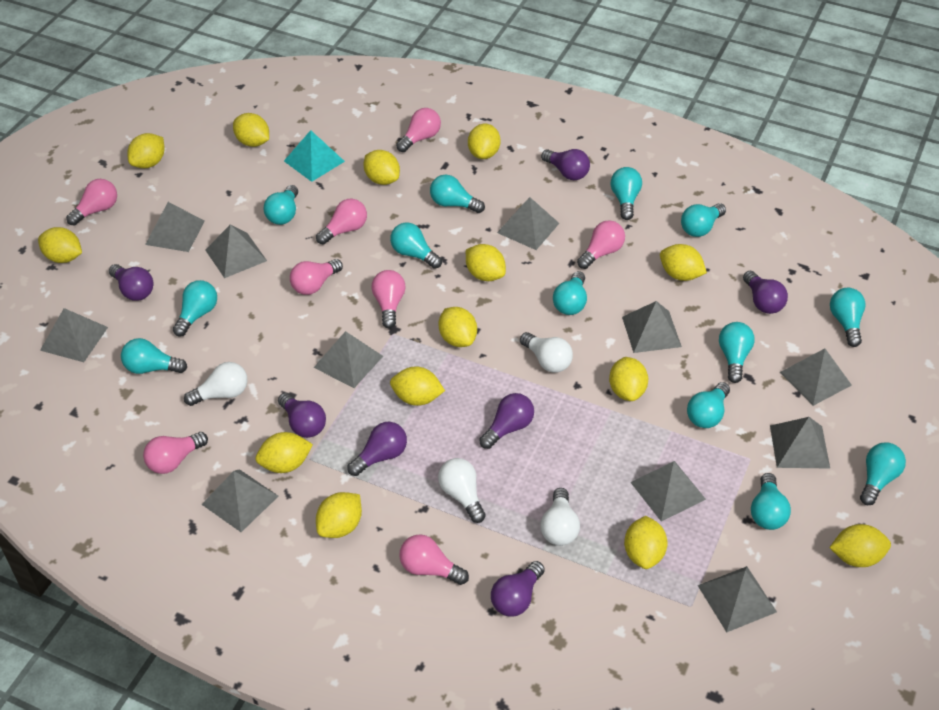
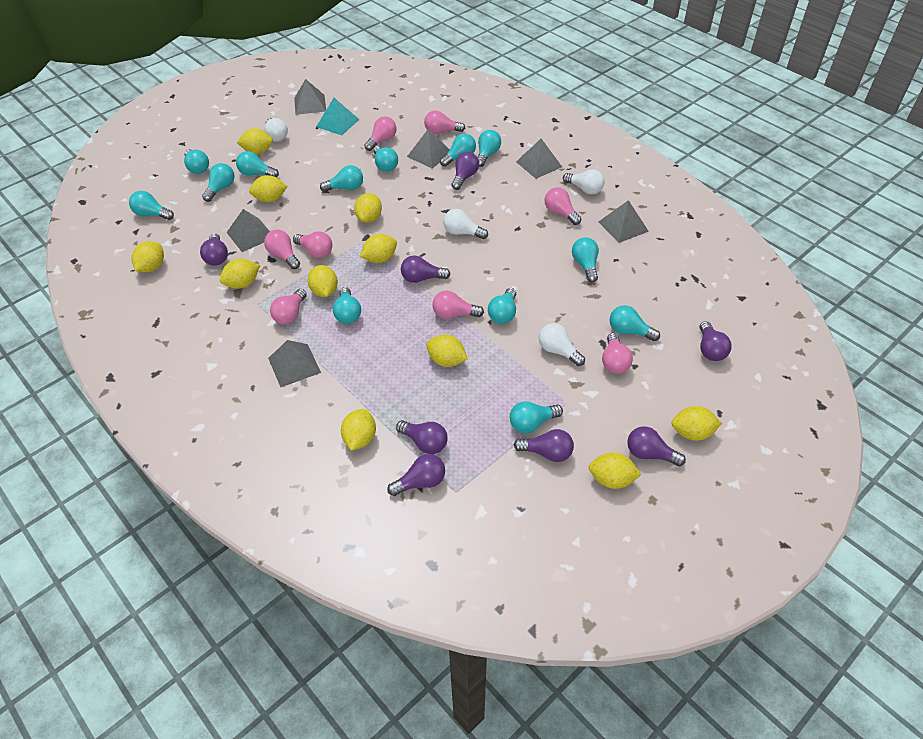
grey pyramid: 11 -> 6
purple light bulb: 7 -> 8
yellow lemon: 14 -> 11

